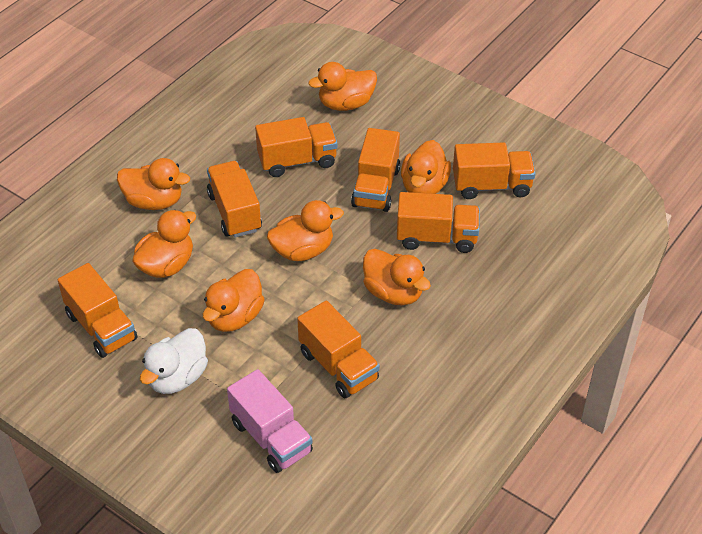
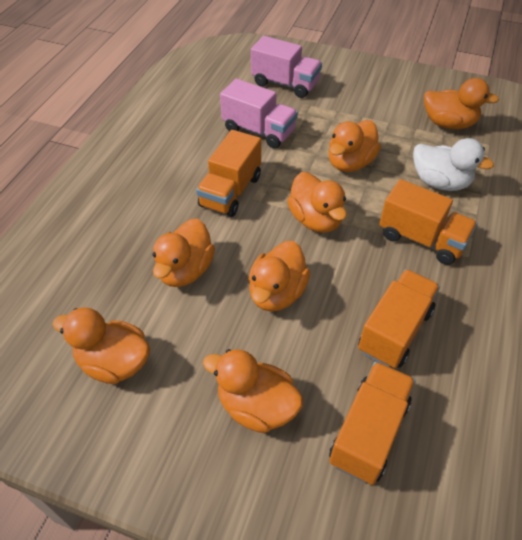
orange truck: 7 -> 4
pink truck: 1 -> 2

